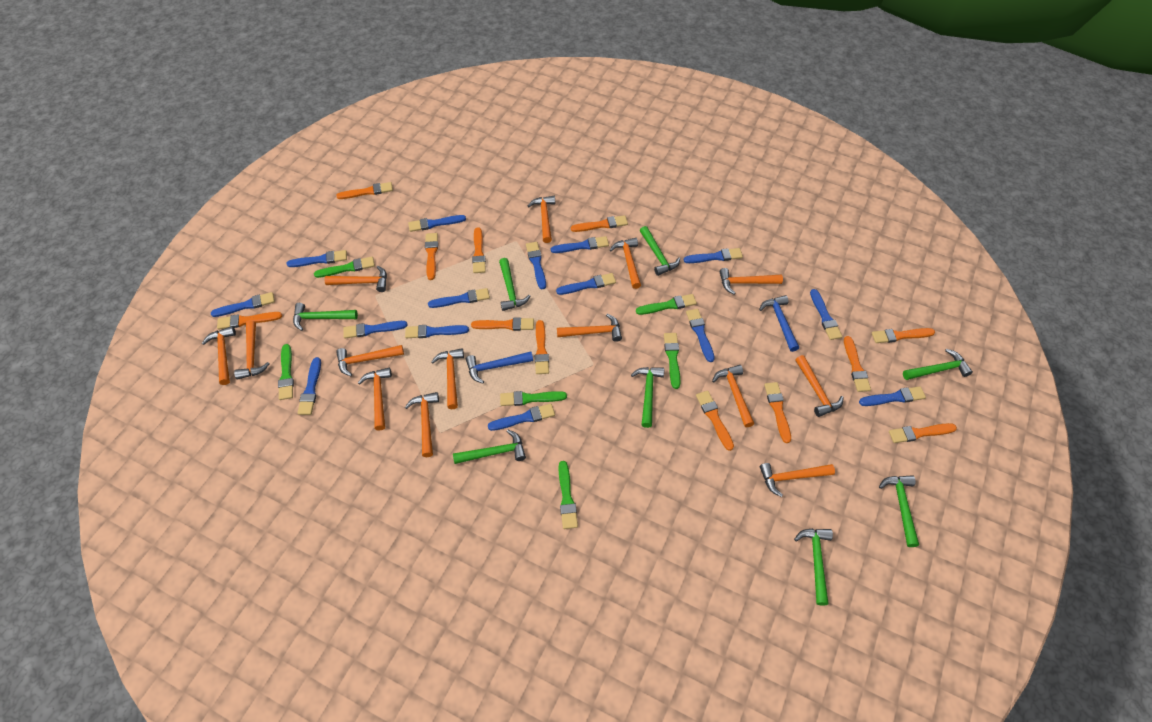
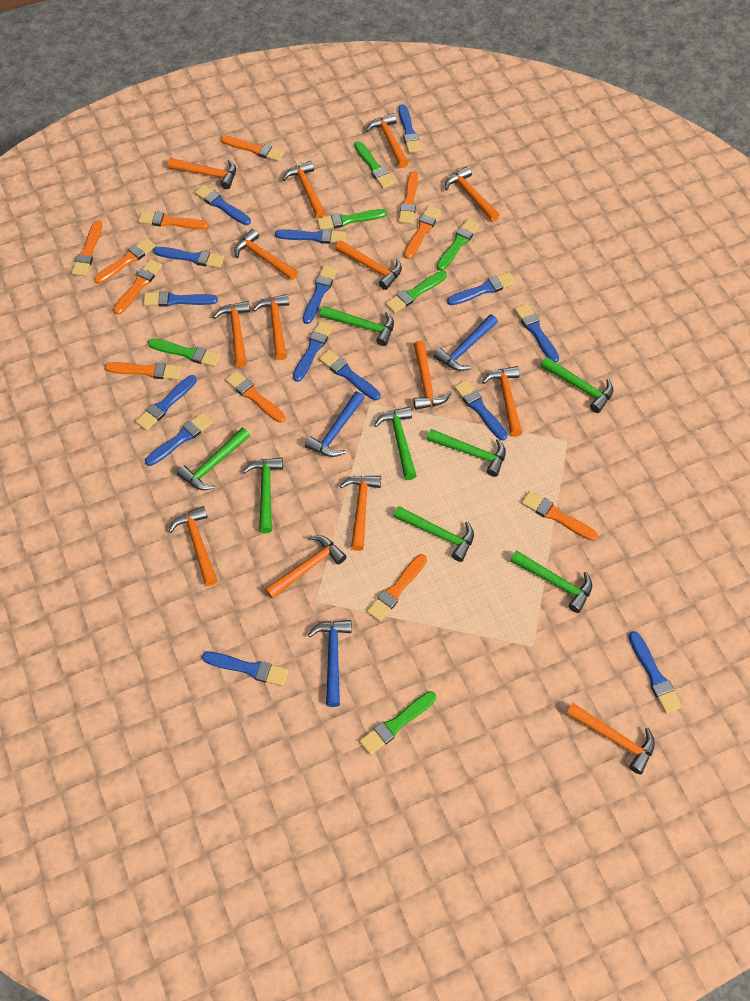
blue hammer: 2 -> 3
orange brush: 12 -> 11

